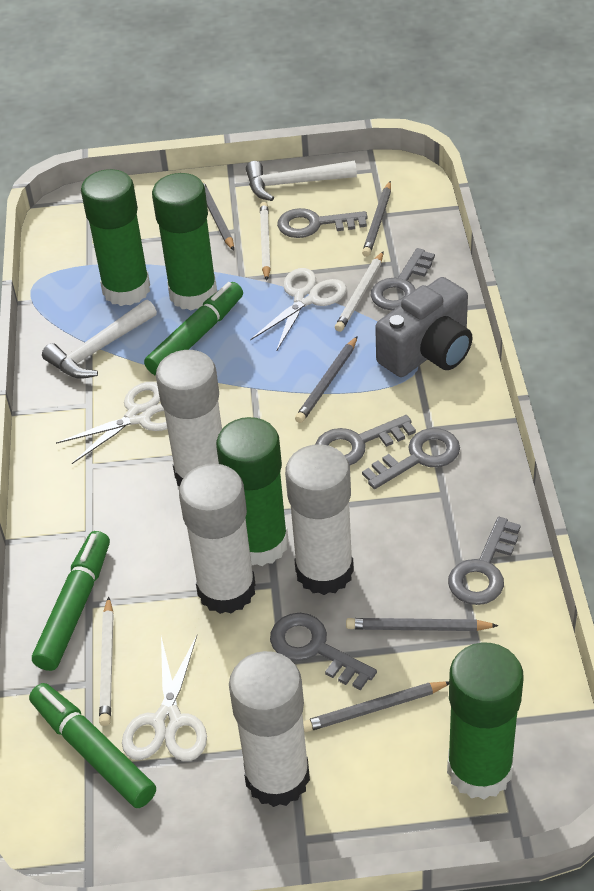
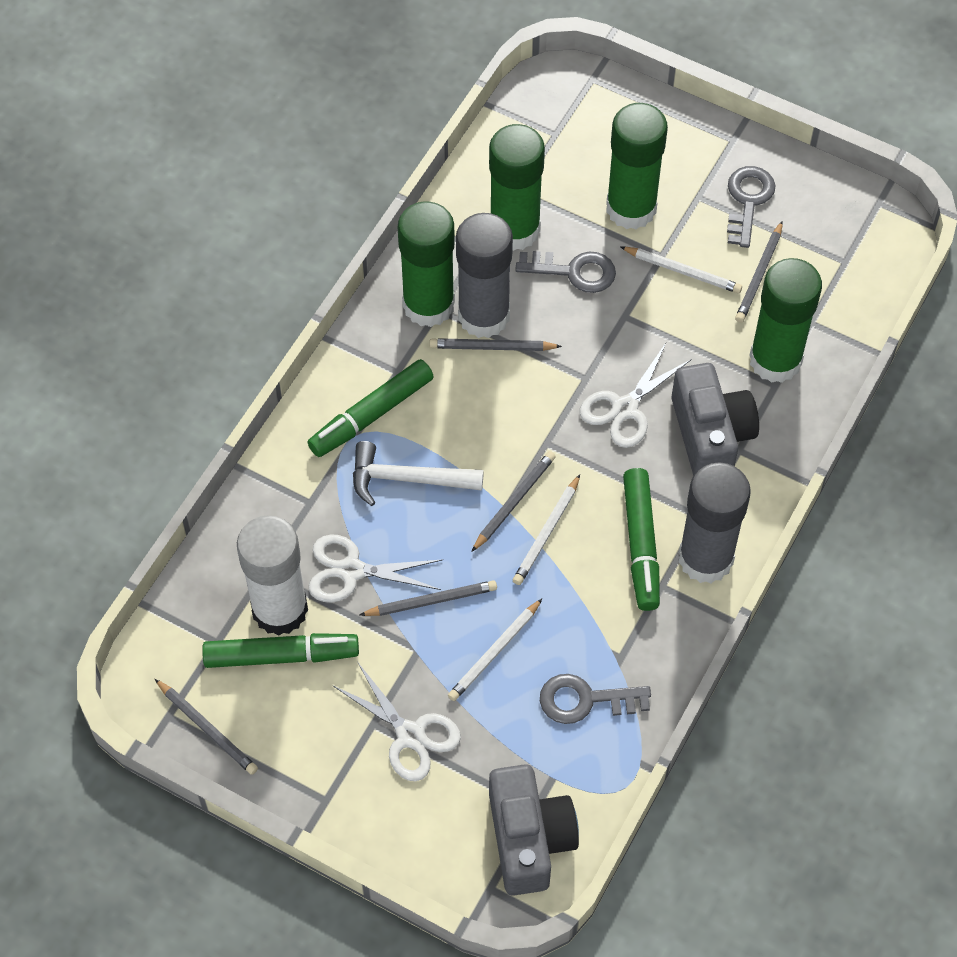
grey camera: 1 -> 2
grey glue stick: 0 -> 2
grey key: 6 -> 3
white glue stick: 4 -> 1
white hammer: 2 -> 1

